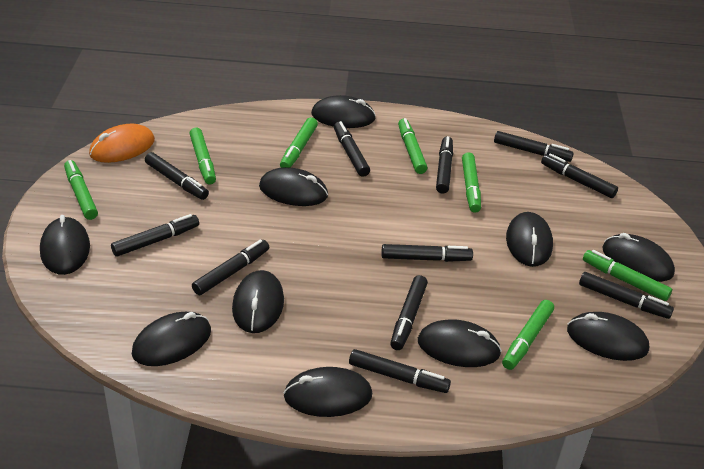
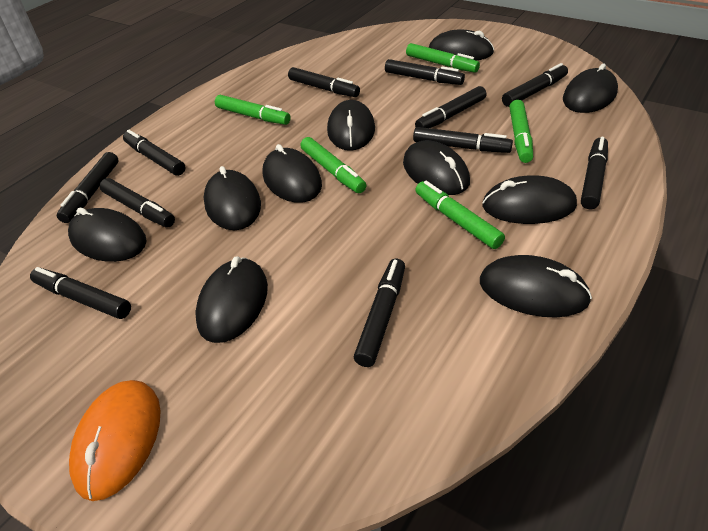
green marker: 7 -> 5

